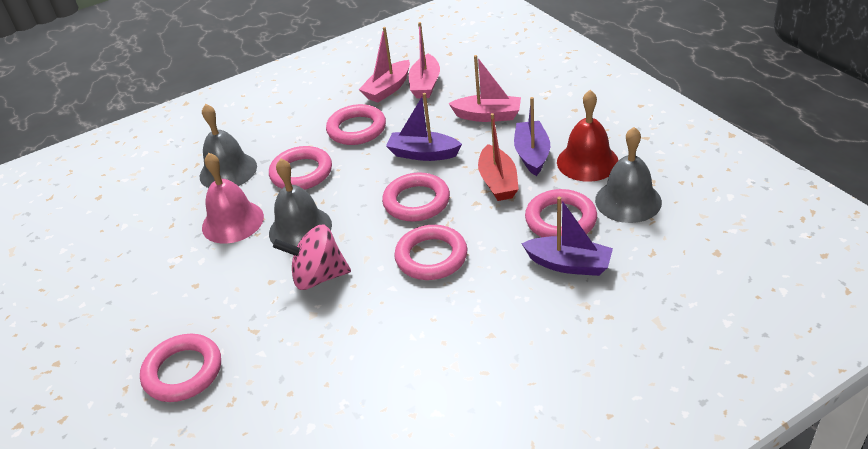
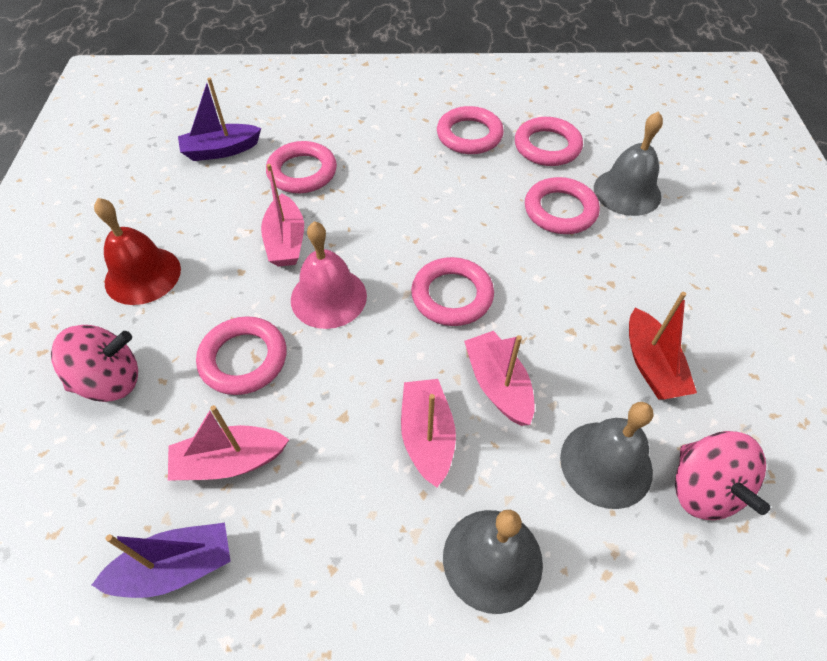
pink boat: 3 -> 4
pink spinning top: 1 -> 2
purple boat: 3 -> 2

